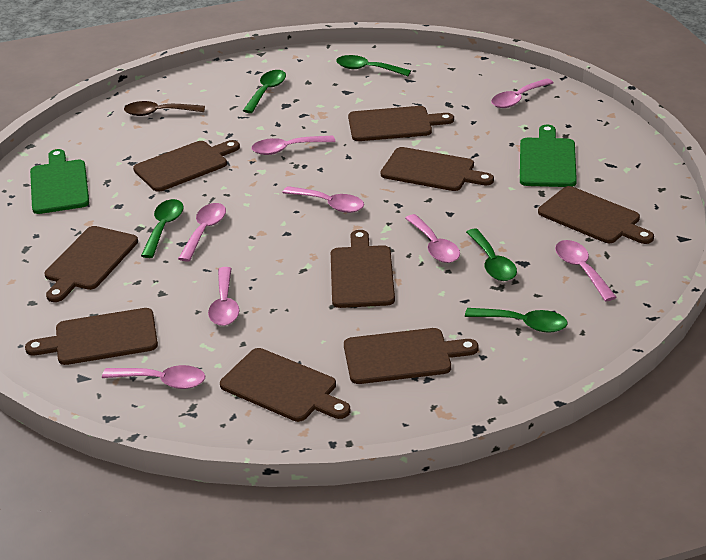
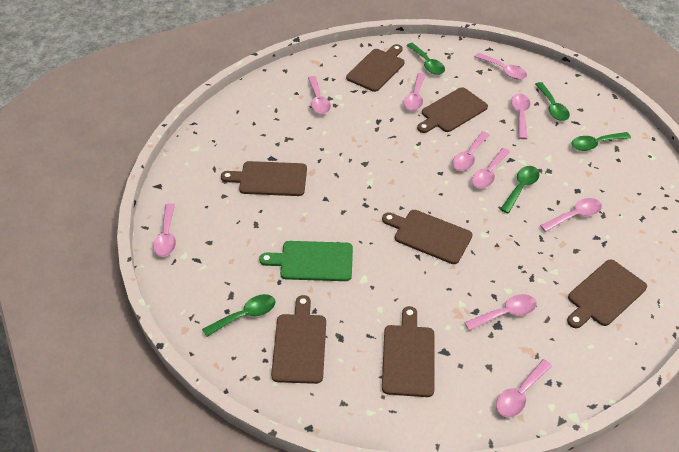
brown cutting board: 9 -> 7
brown spoon: 1 -> 0
green cutting board: 2 -> 1
pink spoon: 8 -> 10

